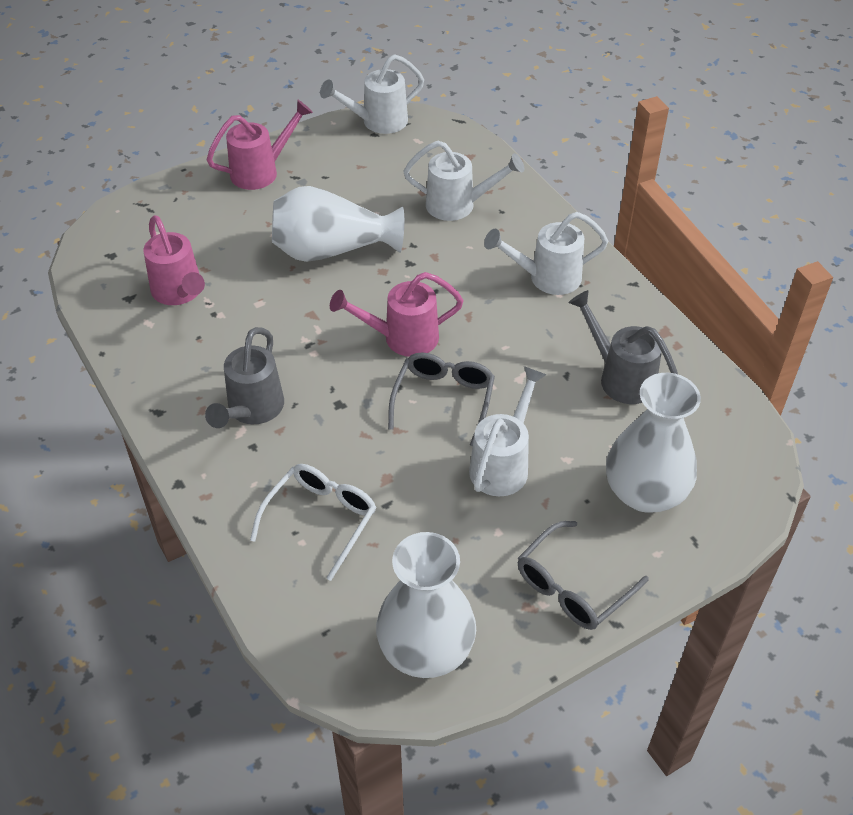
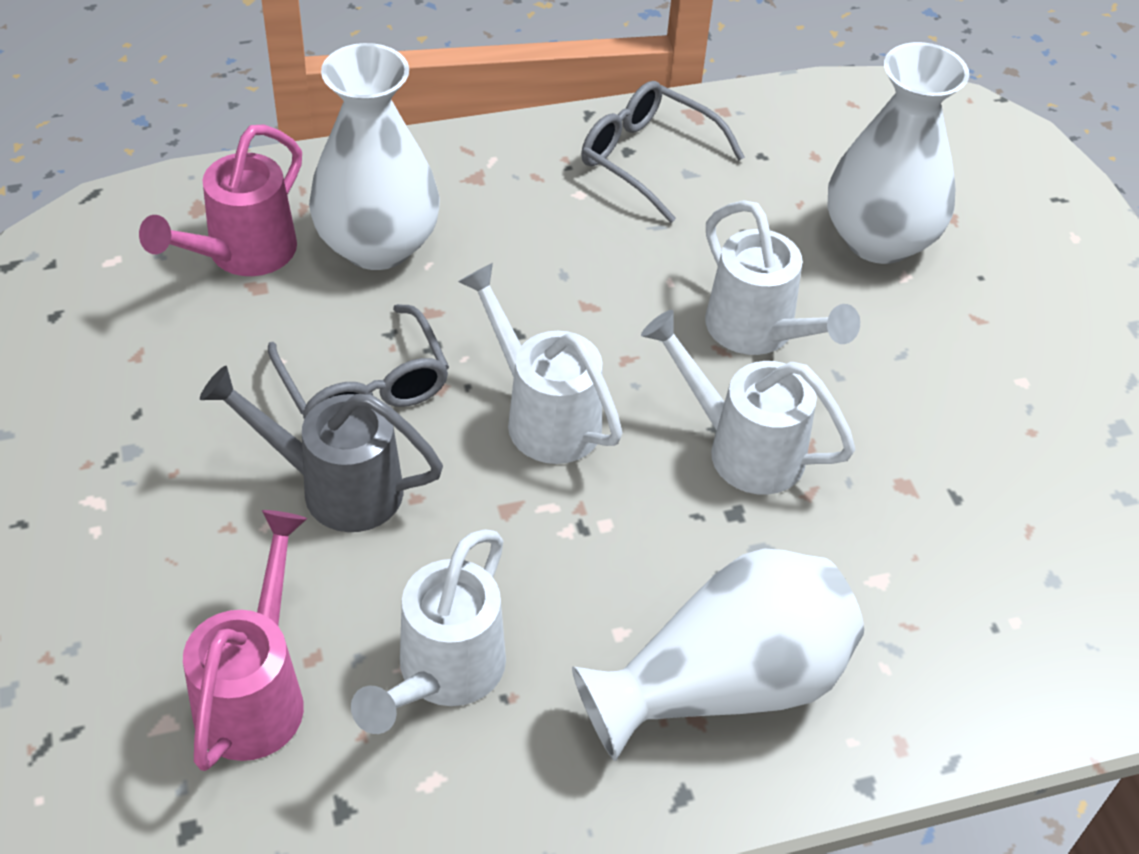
grey watering can: 2 -> 1
pink watering can: 3 -> 2
white glasses: 1 -> 0

